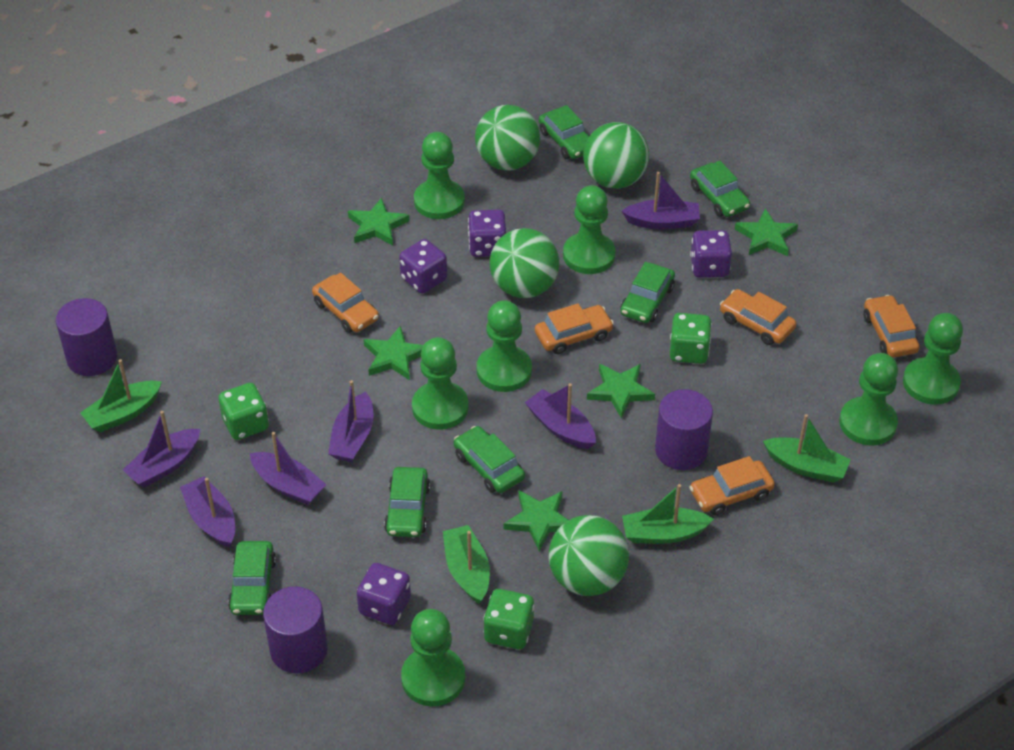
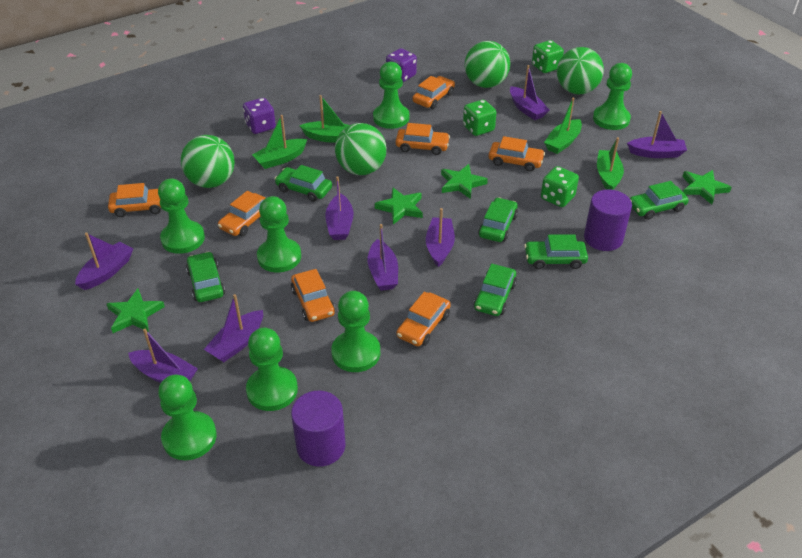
green star: 5 -> 4
orange car: 5 -> 7
purple boat: 6 -> 8
purple cylinder: 3 -> 2
purple dice: 4 -> 2

